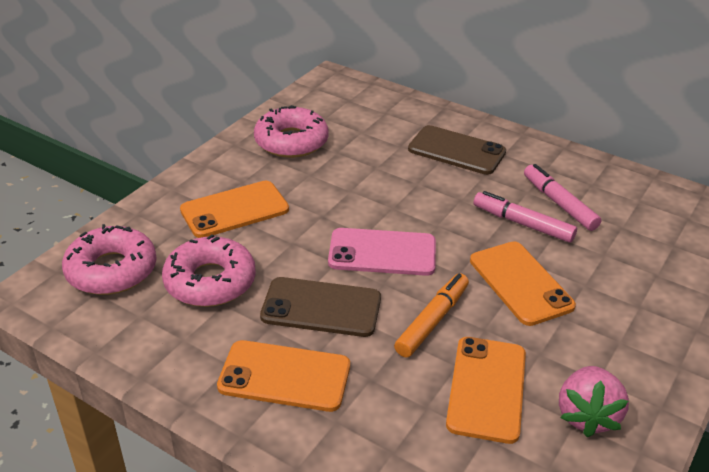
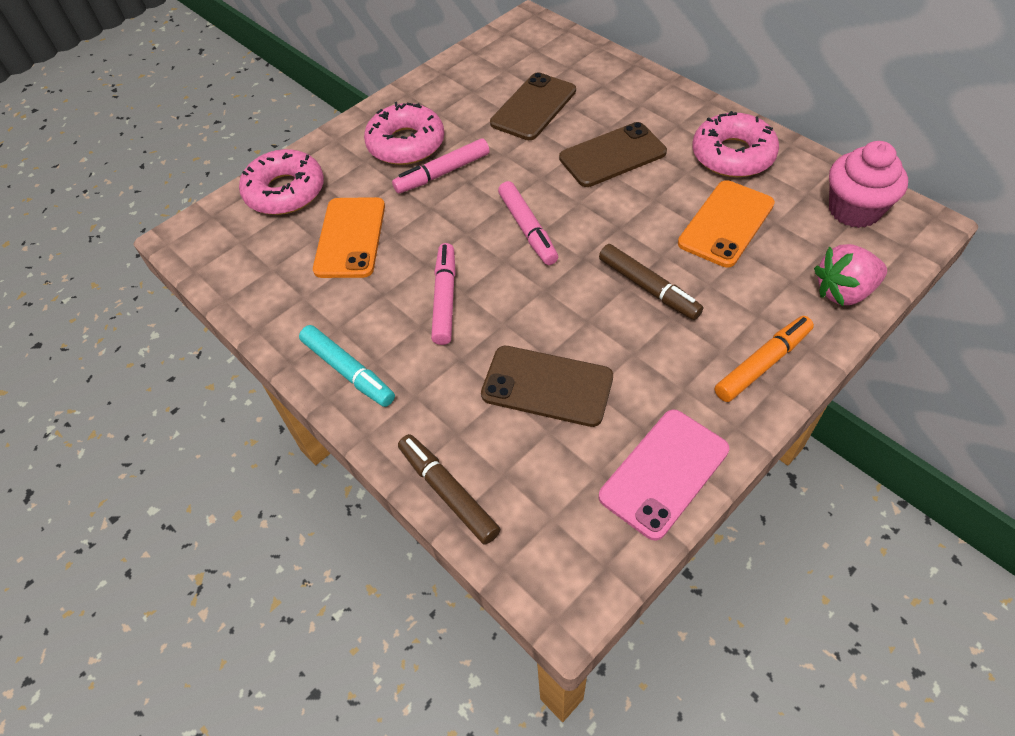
brown marker: 0 -> 2
brown phone: 2 -> 3
orange phone: 4 -> 2
pink cupcake: 0 -> 1
pink marker: 2 -> 3
turquoise marker: 0 -> 1

